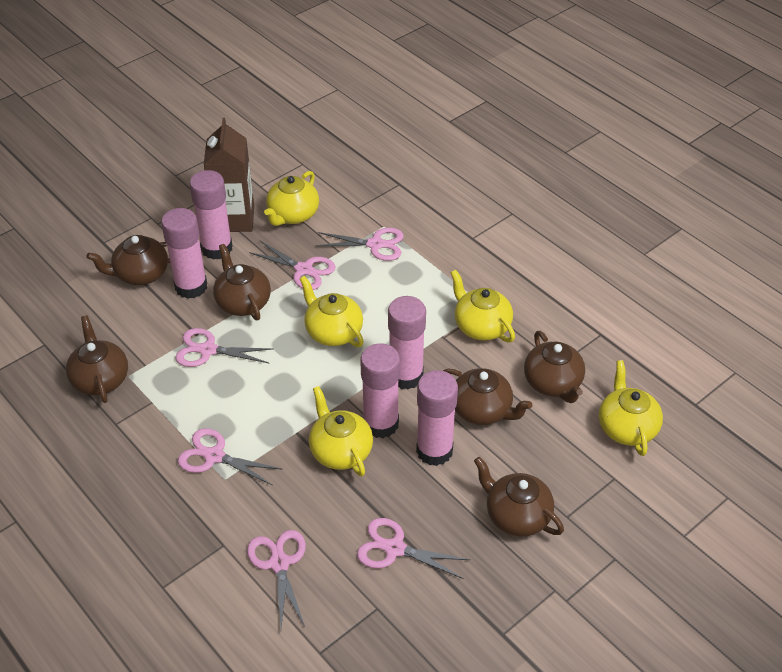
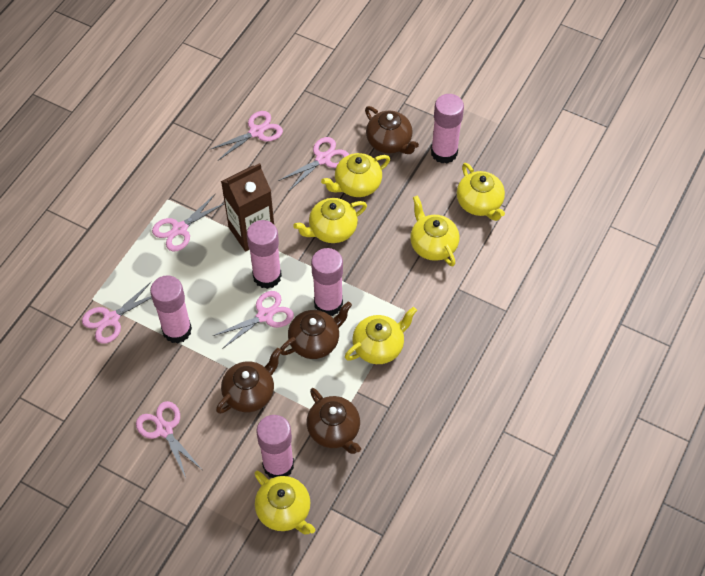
brown teapot: 6 -> 4
yellow teapot: 5 -> 6

